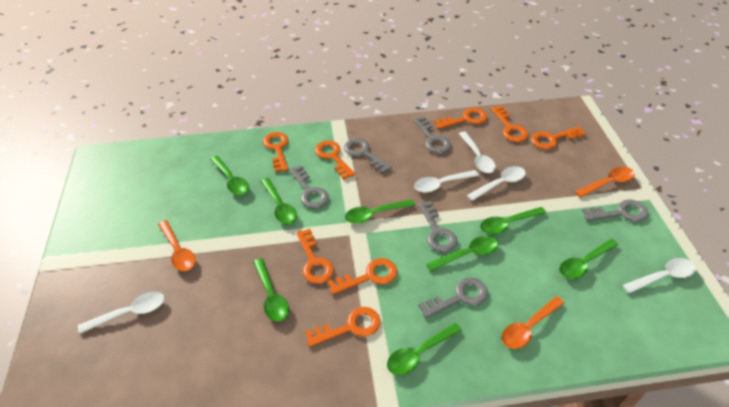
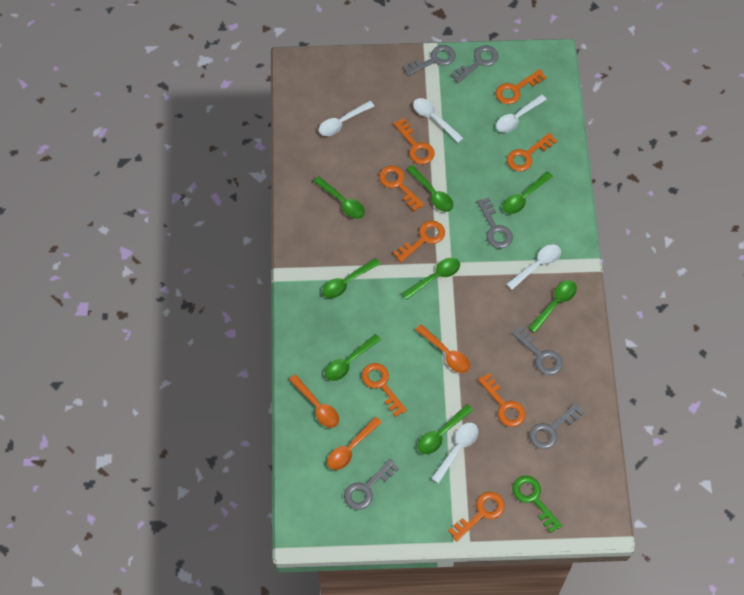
green key: 0 -> 1

